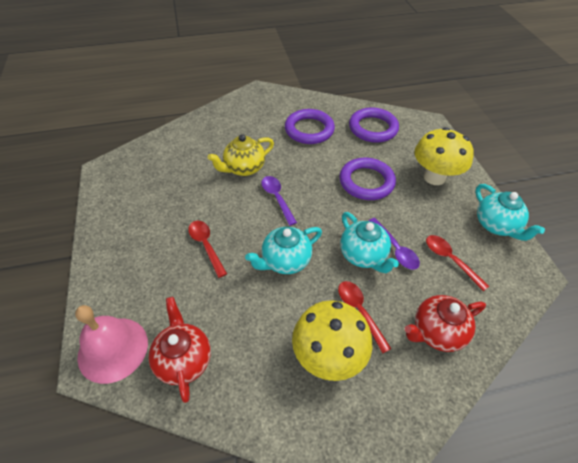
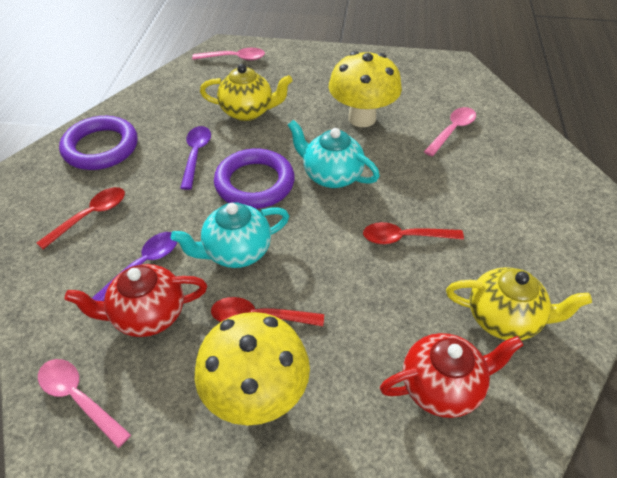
pink bell: 1 -> 0
pink spoon: 0 -> 3
purple ring: 3 -> 2
turquoise teapot: 3 -> 2
yellow teapot: 1 -> 2

